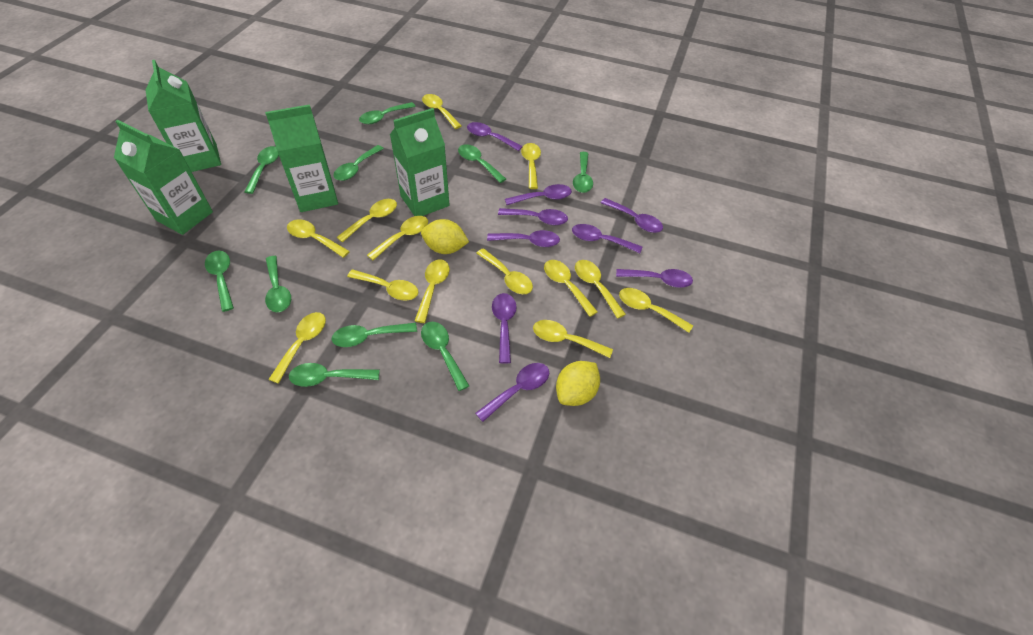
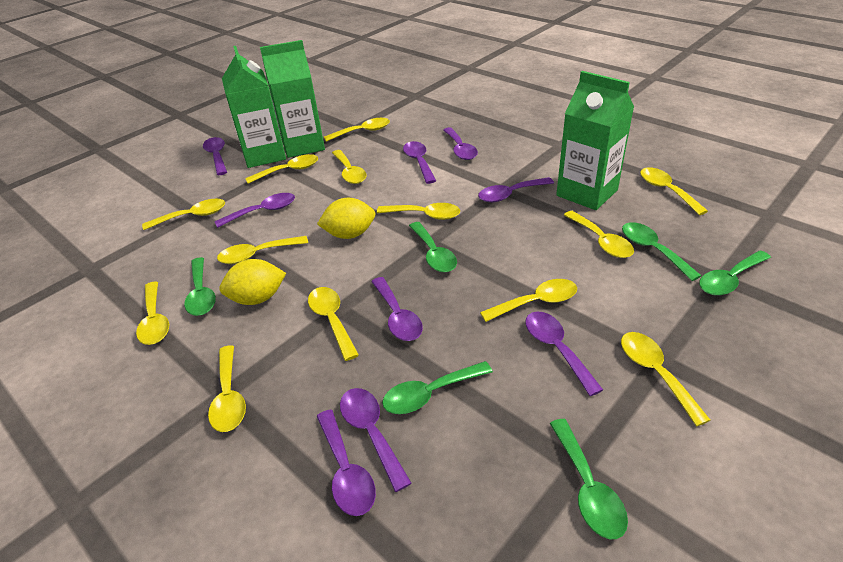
green carton: 4 -> 3
green spoon: 10 -> 6

